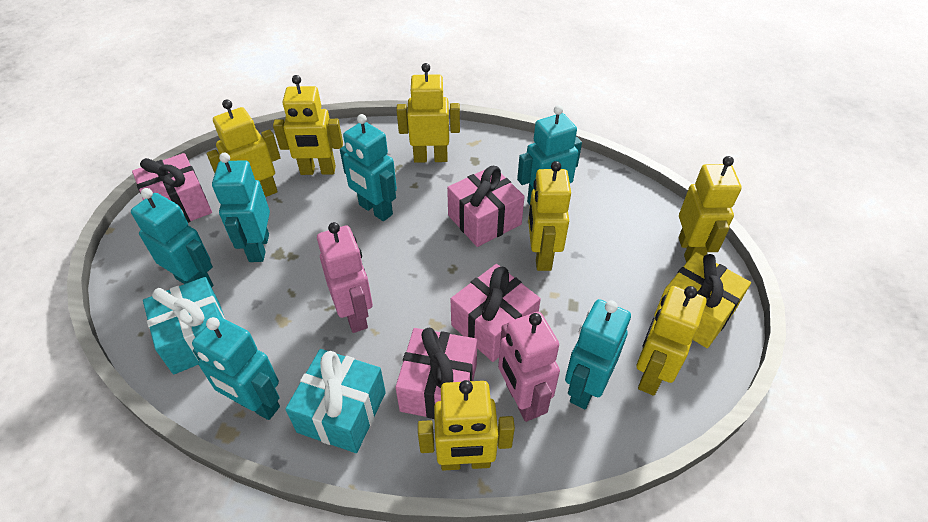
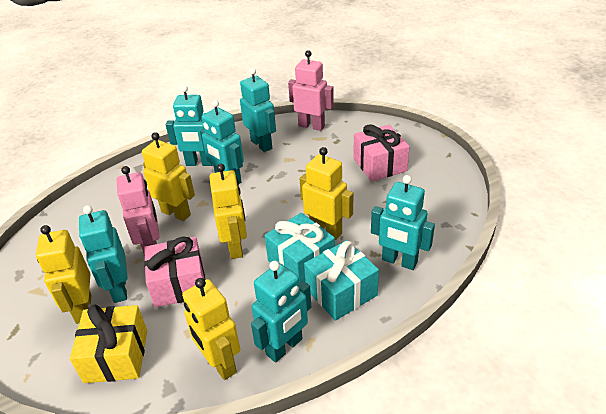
pink gift: 4 -> 2
yellow robot: 7 -> 5

